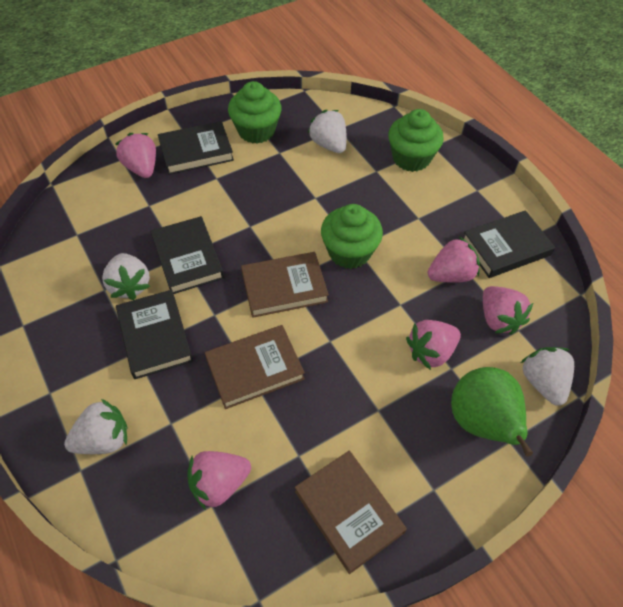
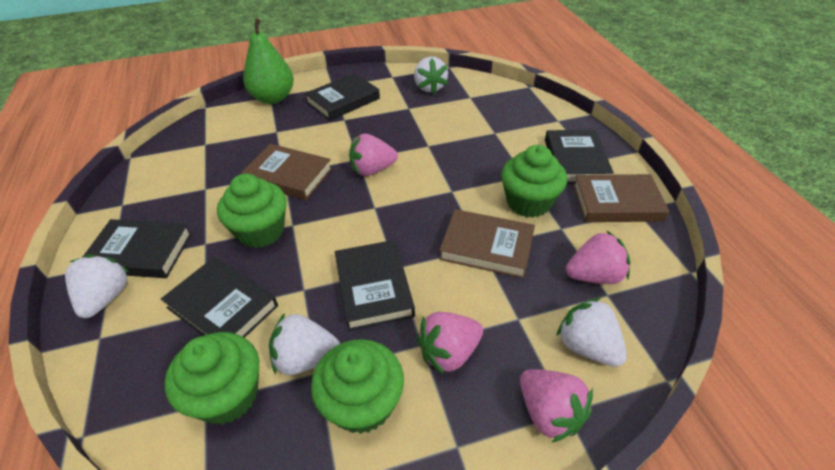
black book: 4 -> 5
green cupcake: 3 -> 4
pink strawberry: 5 -> 4

